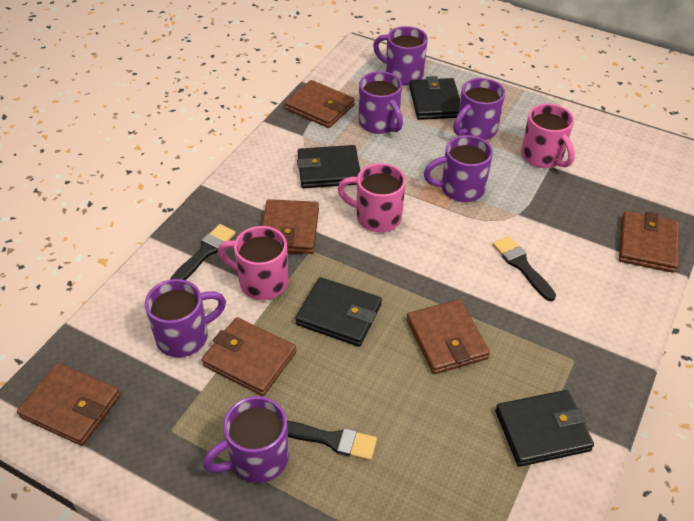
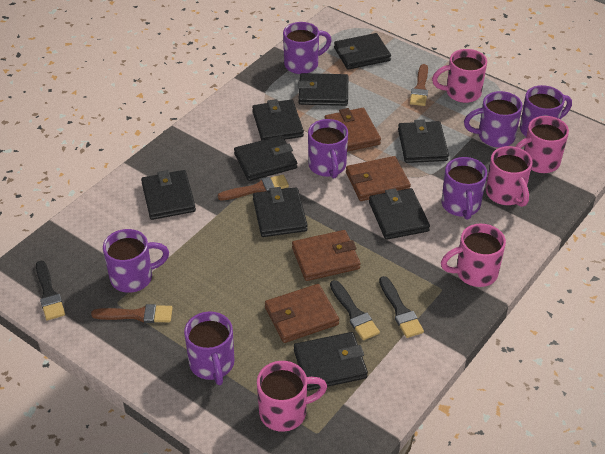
black wallet: 4 -> 9
brown brush: 0 -> 3
brown wallet: 6 -> 4
pink mug: 3 -> 5
purple mug: 6 -> 7

